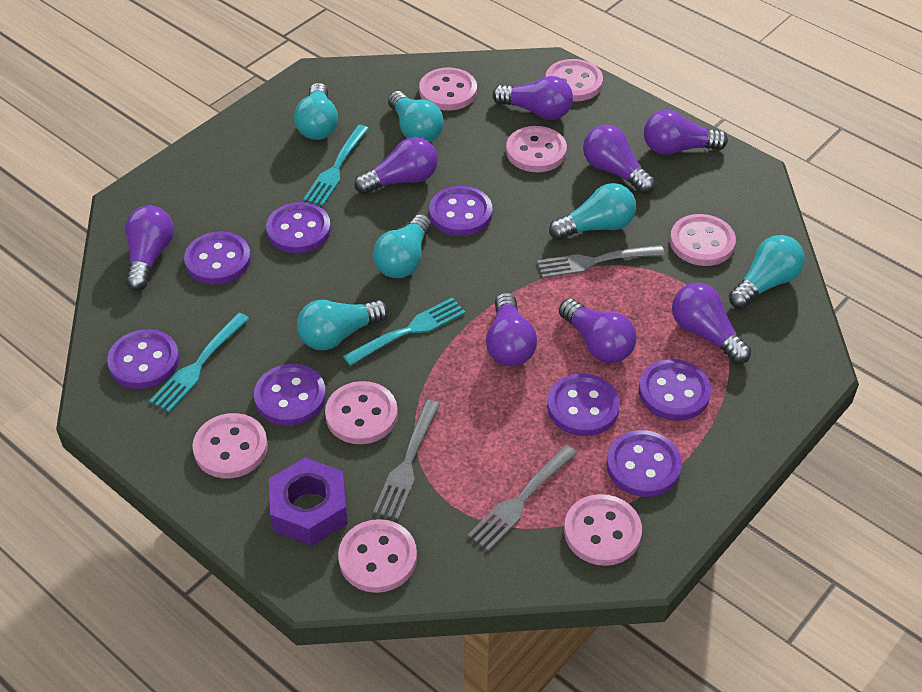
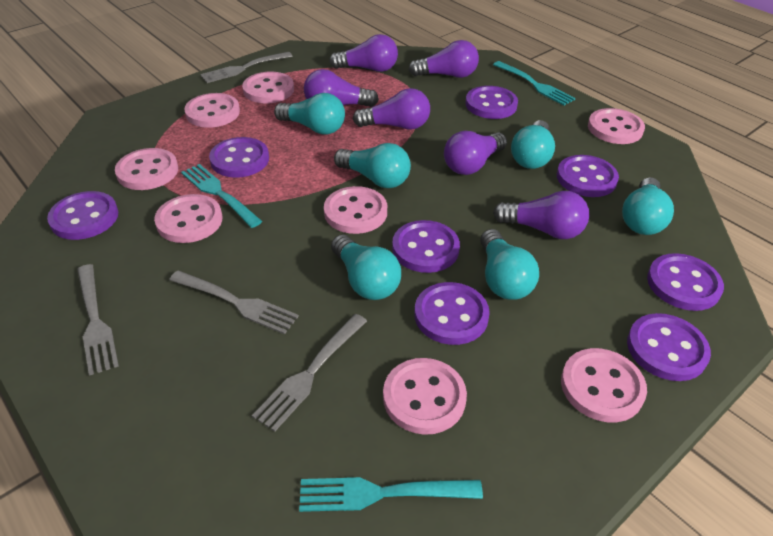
grey fork: 3 -> 4
purple light bulb: 8 -> 6
purple nut: 1 -> 0

